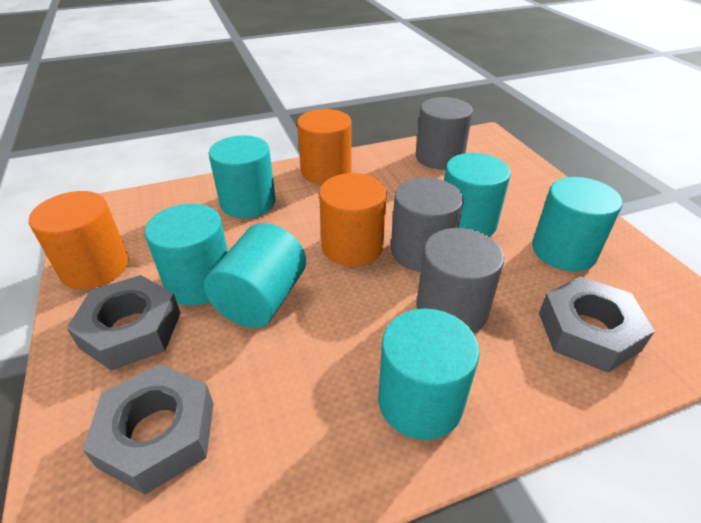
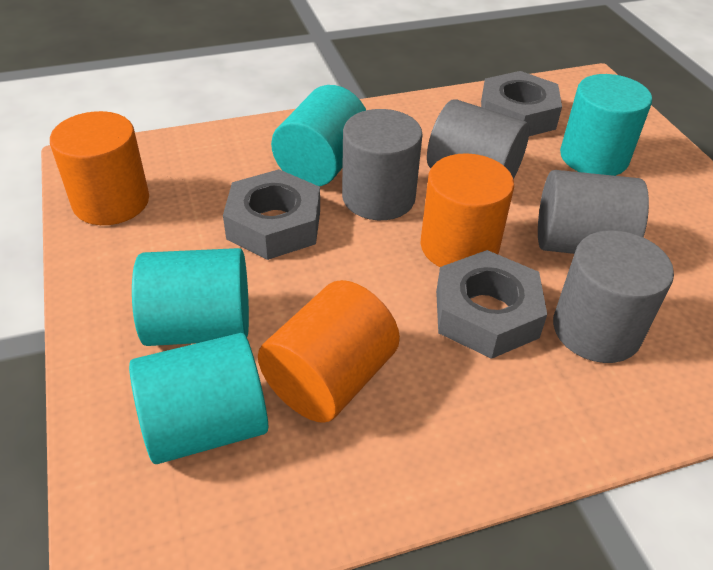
grey cylinder: 3 -> 4
turquoise cylinder: 6 -> 4

